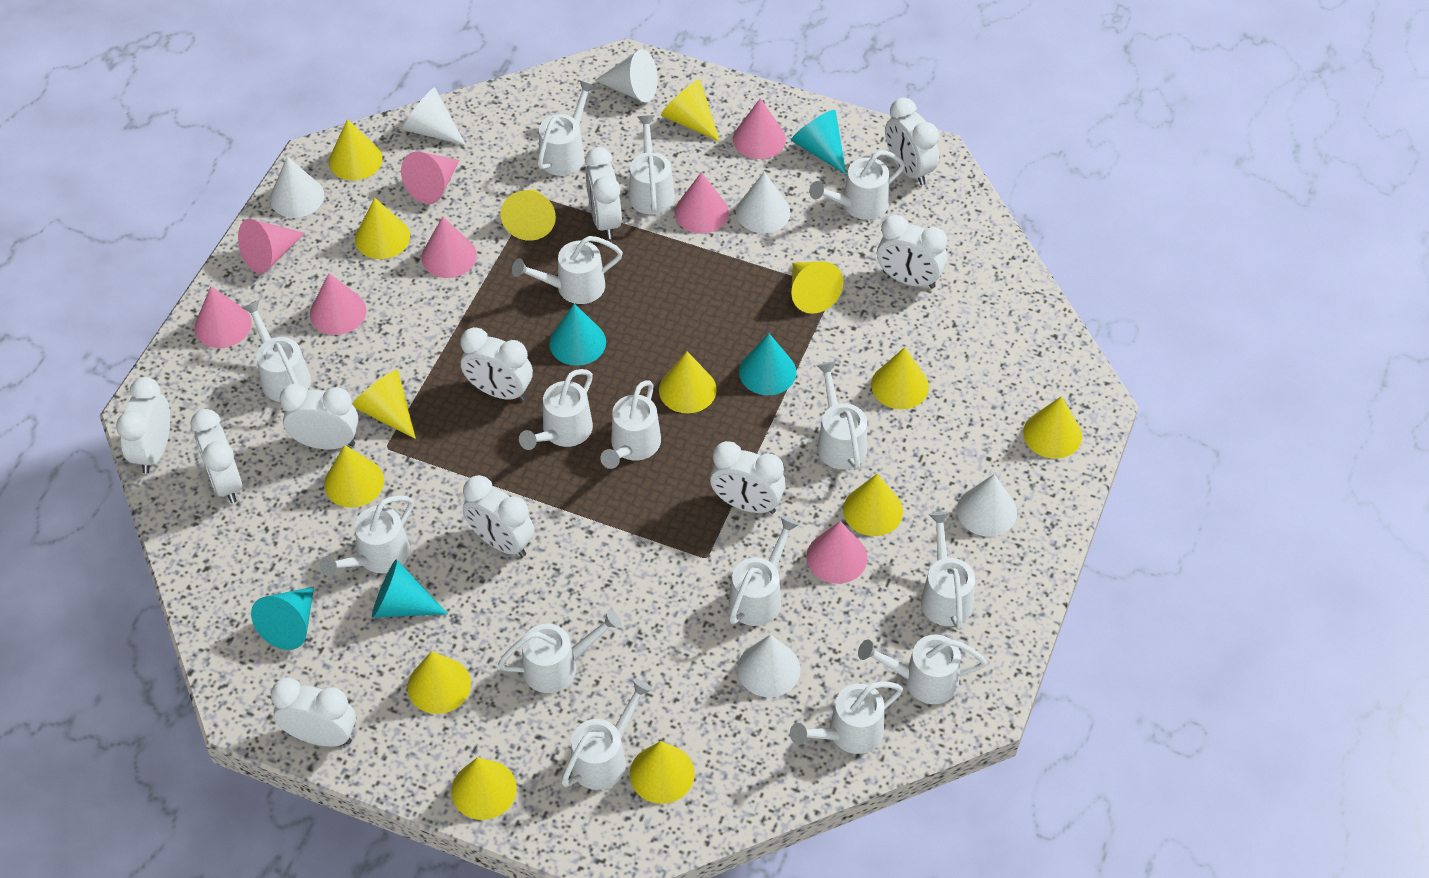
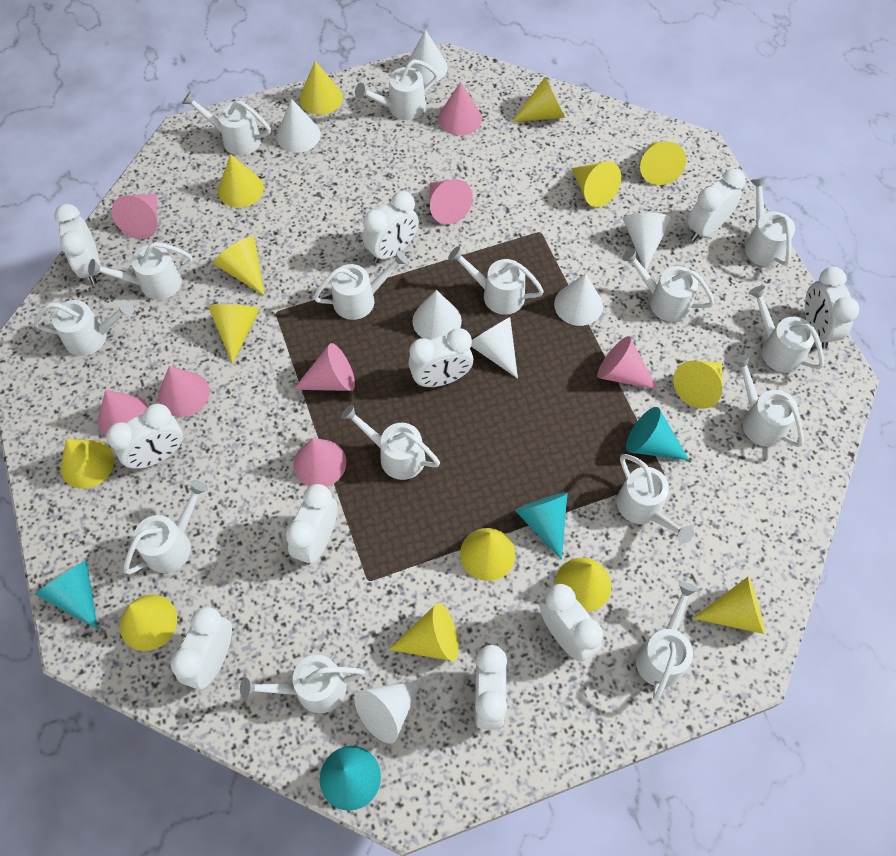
turquoise cone: 5 -> 4
white cone: 6 -> 7

